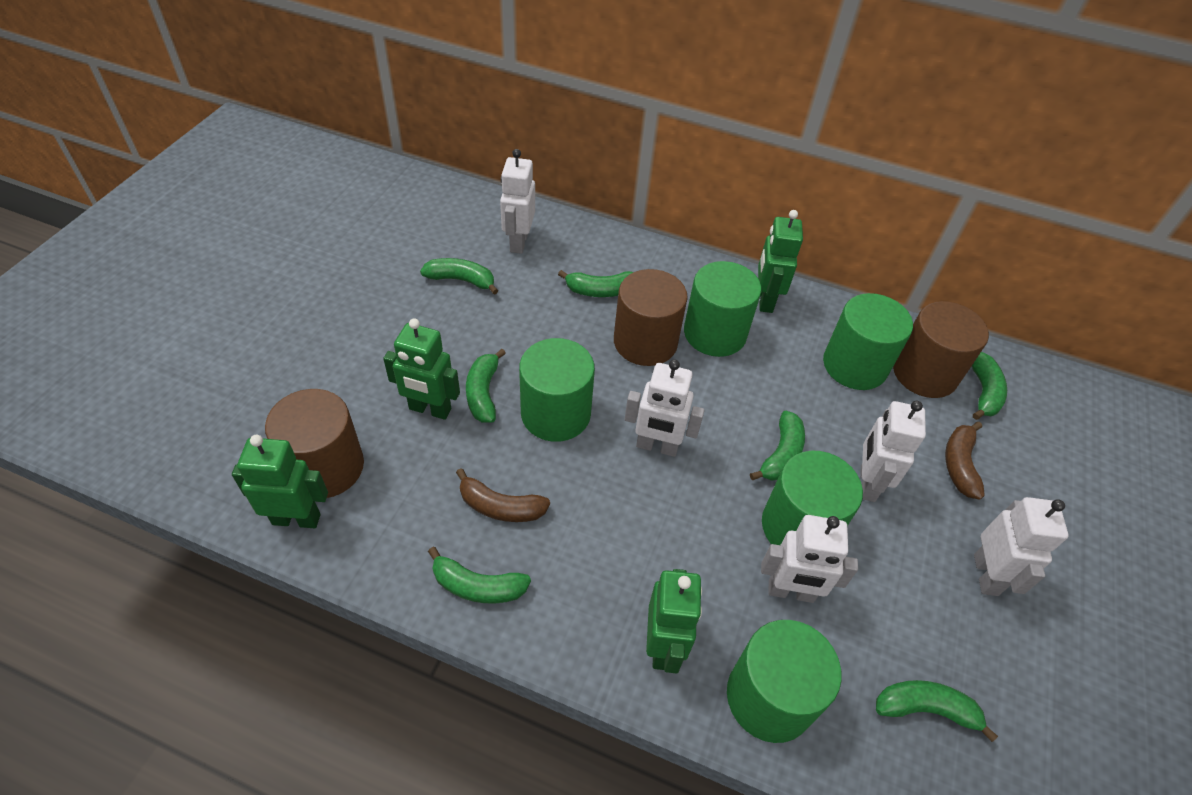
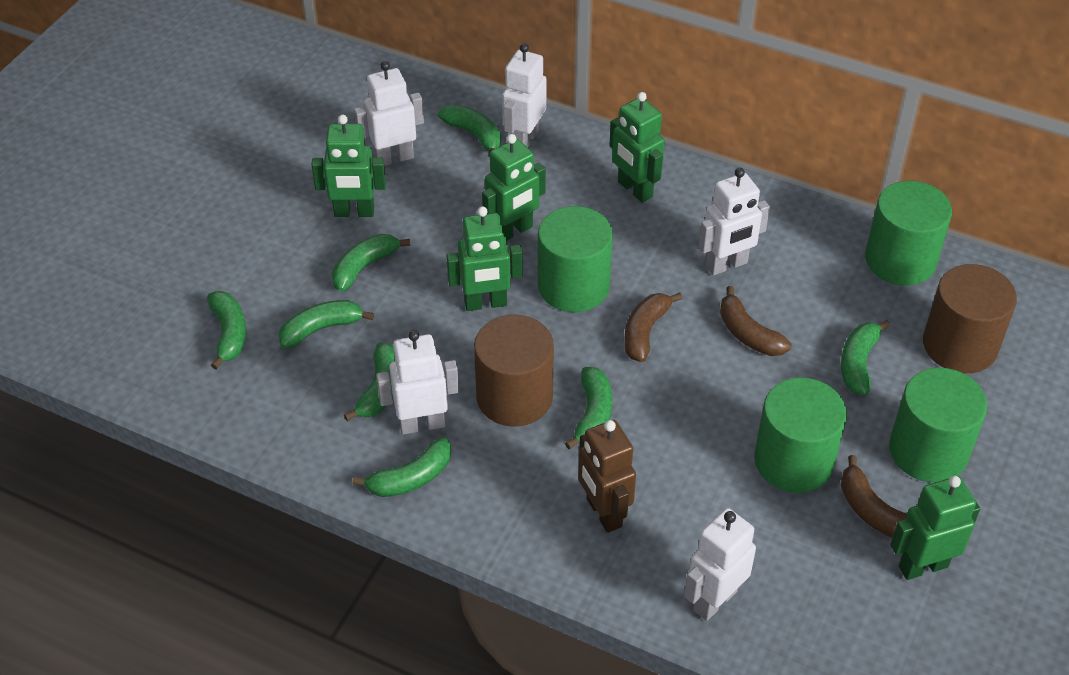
brown banana: 2 -> 3
brown cylinder: 3 -> 2
brown robot: 0 -> 1
green banana: 7 -> 8
green cylinder: 5 -> 4
green robot: 4 -> 5

